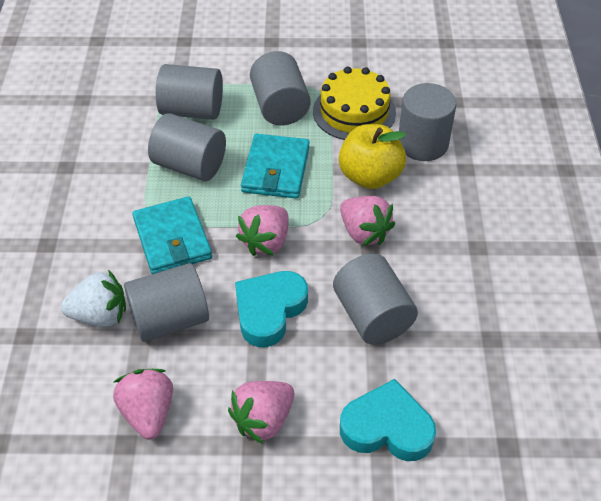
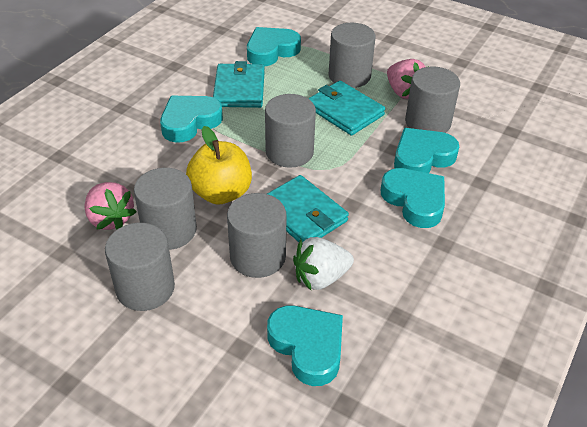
pink strawberry: 4 -> 2
turquoise heart: 2 -> 5
turquoise wallet: 2 -> 3
yellow cake: 1 -> 0

